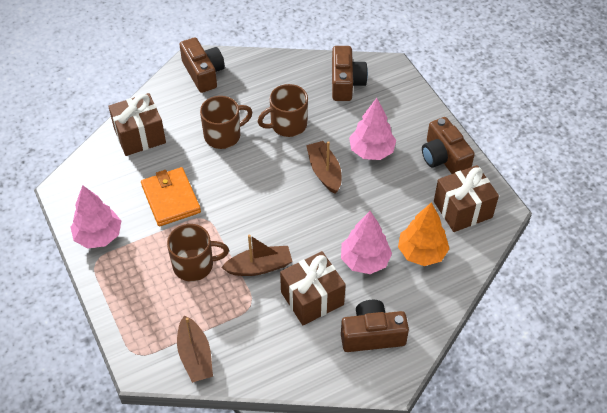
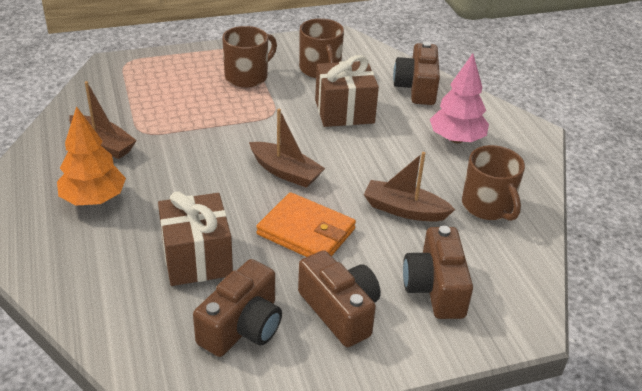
brown gift: 3 -> 2
pink tree: 3 -> 1

